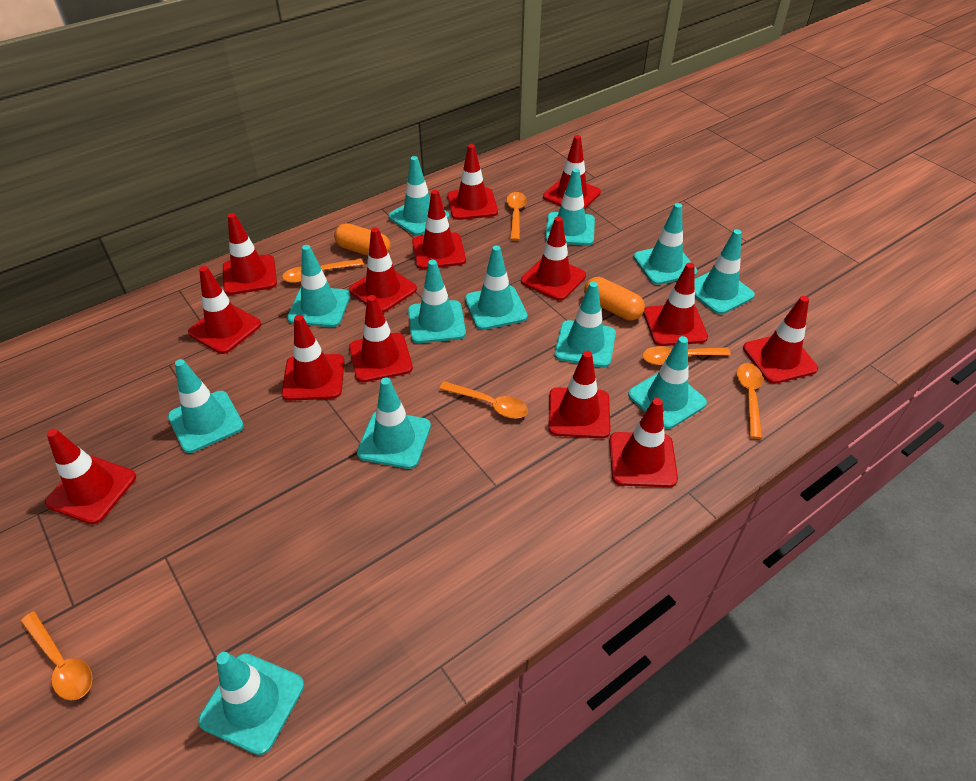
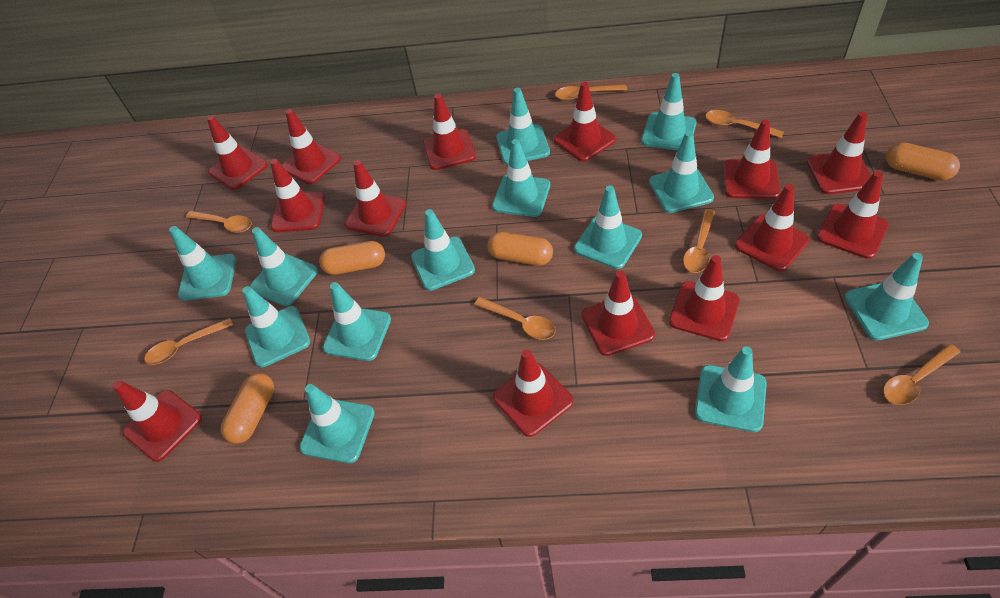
orange capsule: 2 -> 4
orange spoon: 6 -> 7
turquoise traffic cone: 12 -> 13

